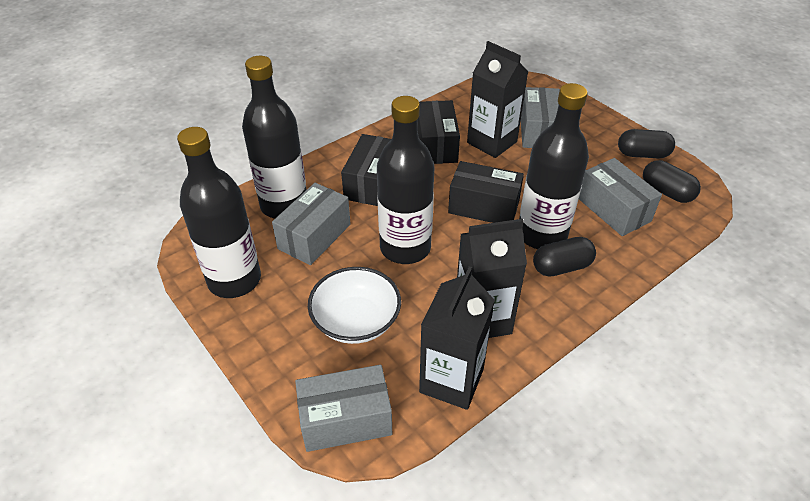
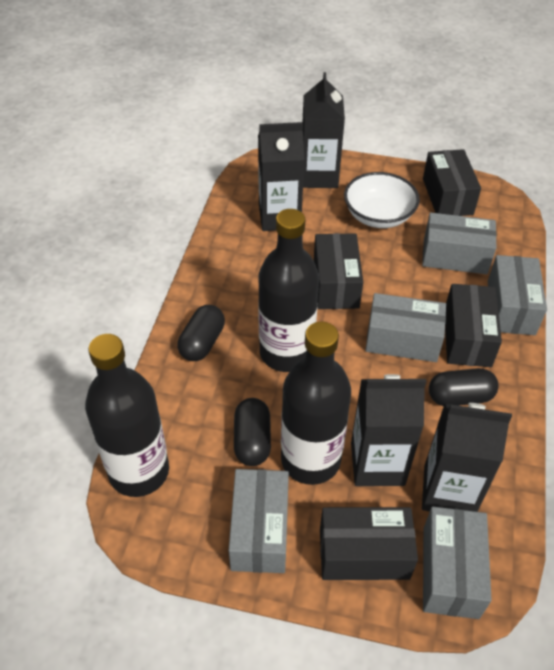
black bottle: 4 -> 3
black box: 3 -> 4
black carton: 3 -> 4
grey box: 4 -> 5

